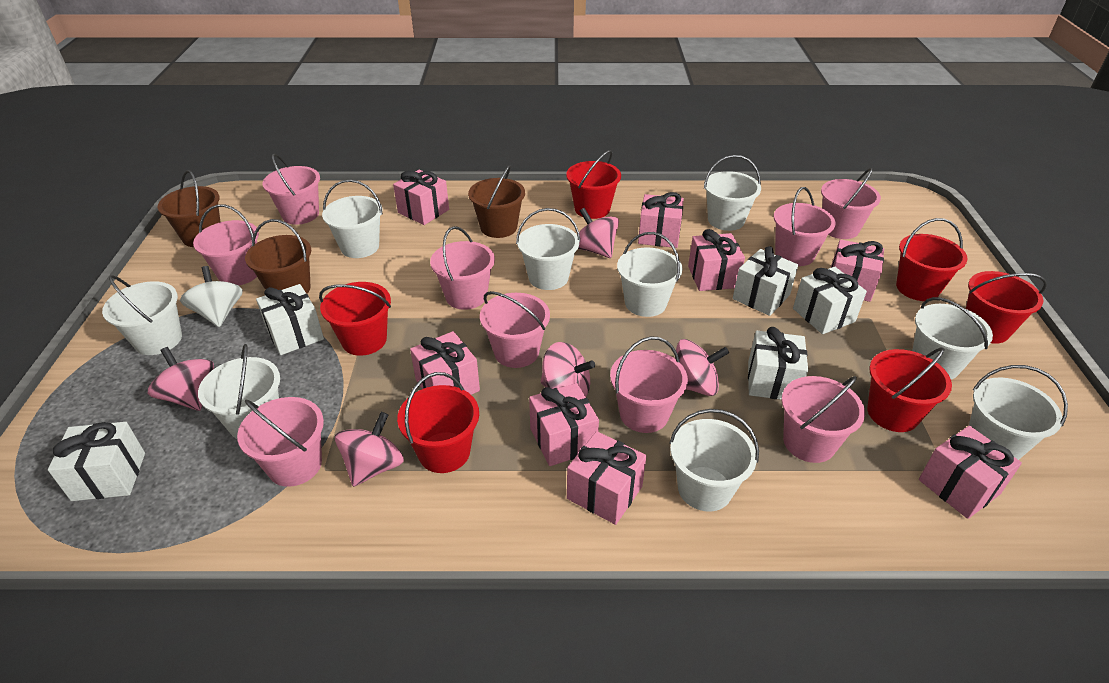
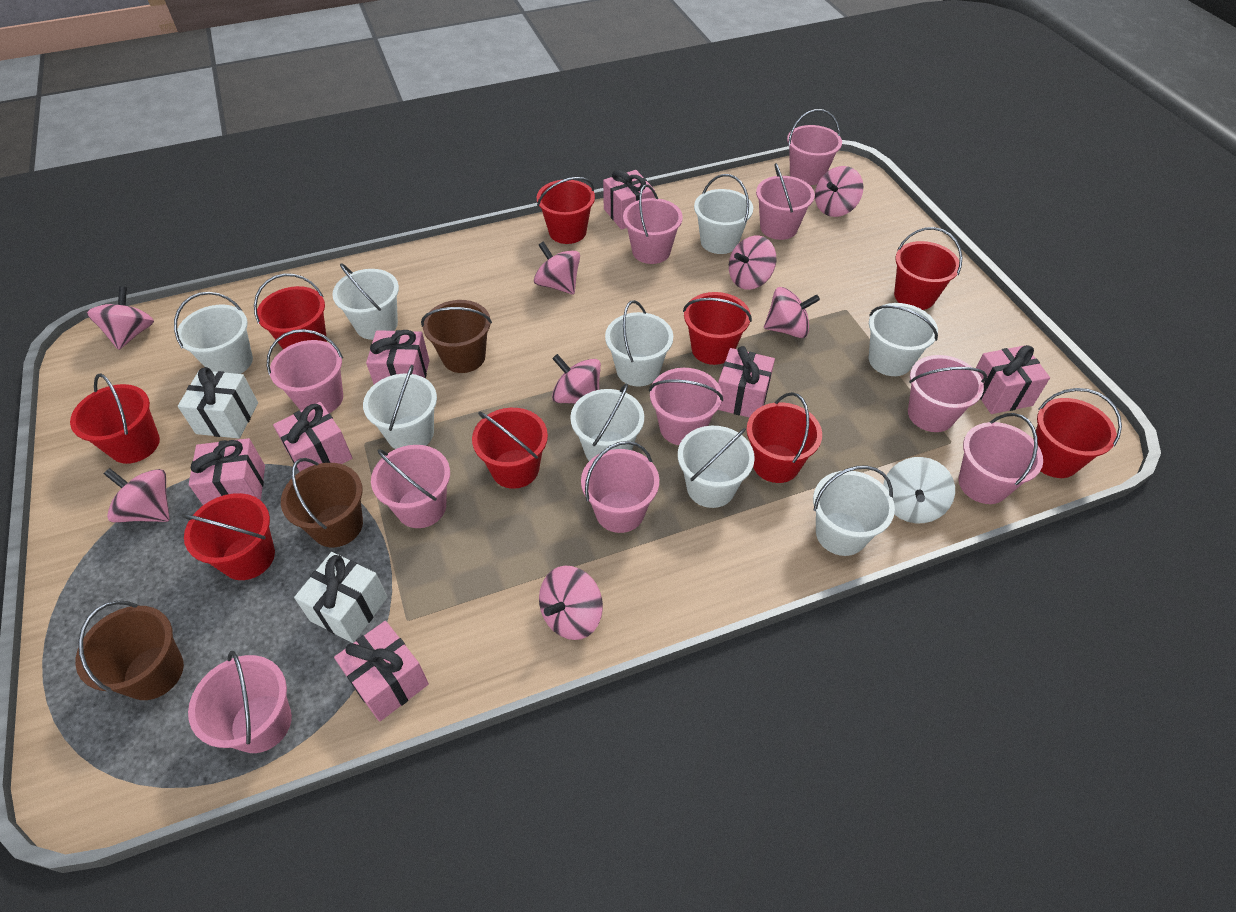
pink bucket: 9 -> 10
pink gift: 8 -> 7
pink spinning top: 5 -> 8
red bucket: 6 -> 9
white gift: 5 -> 2

